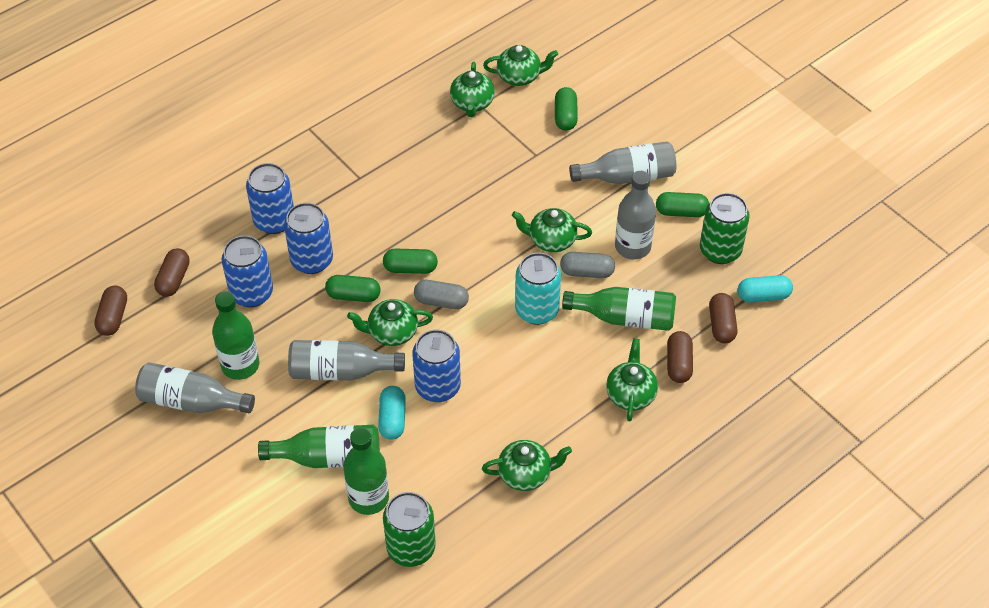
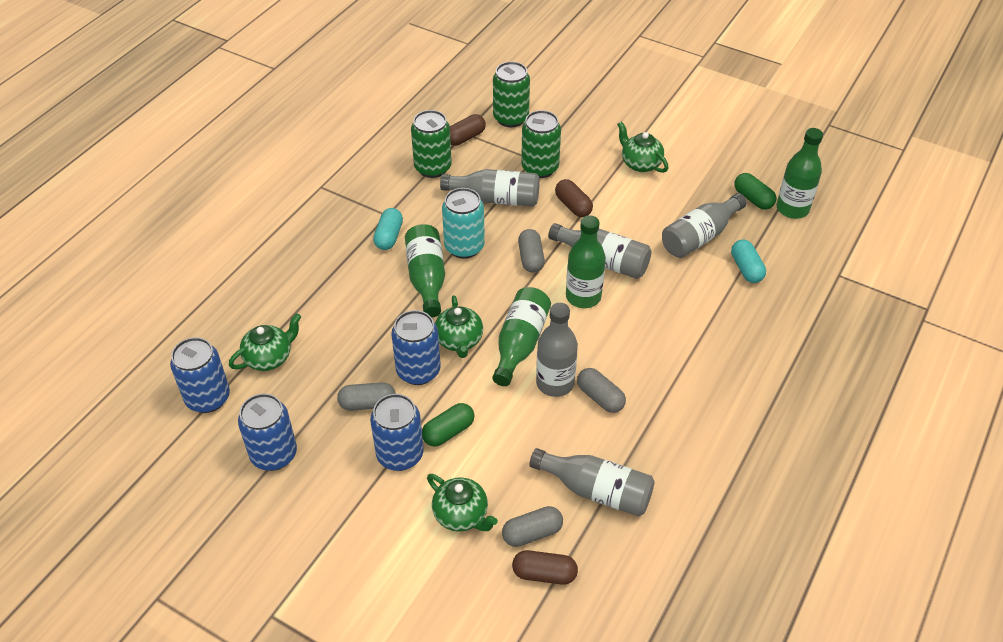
brown capsule: 4 -> 3
green can: 2 -> 3
green capsule: 4 -> 2
green teapot: 6 -> 4
grey bottle: 4 -> 5
grey capsule: 2 -> 4

